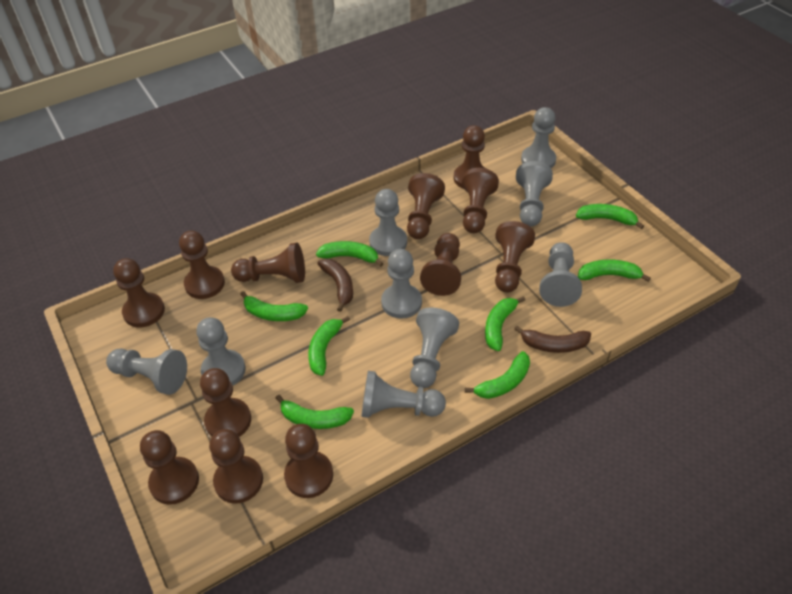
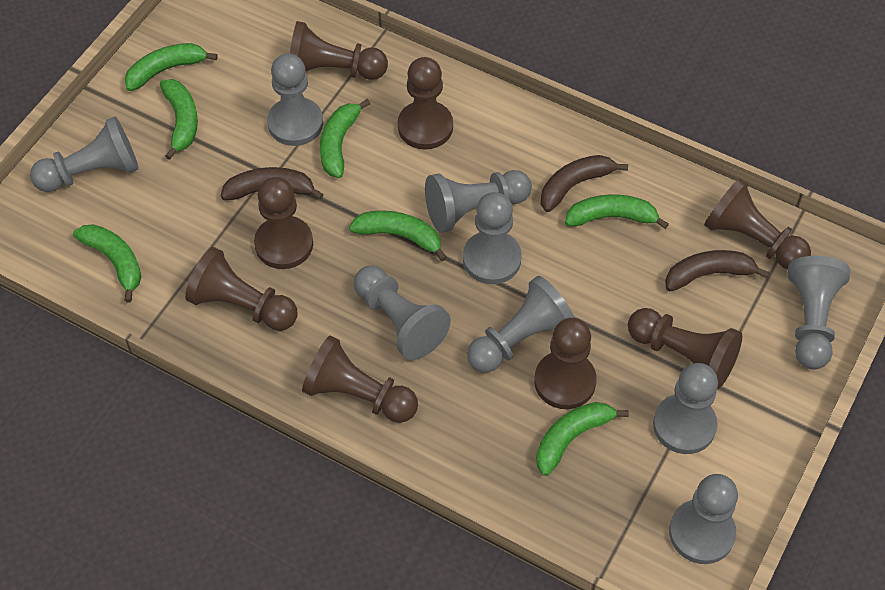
brown banana: 2 -> 3
brown pawn: 12 -> 8
green banana: 8 -> 7

